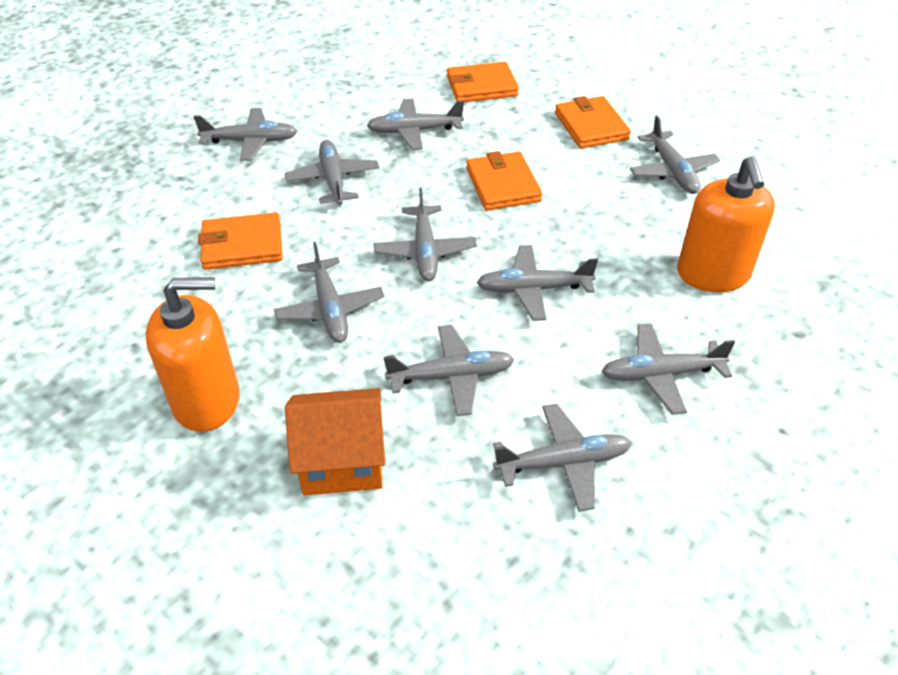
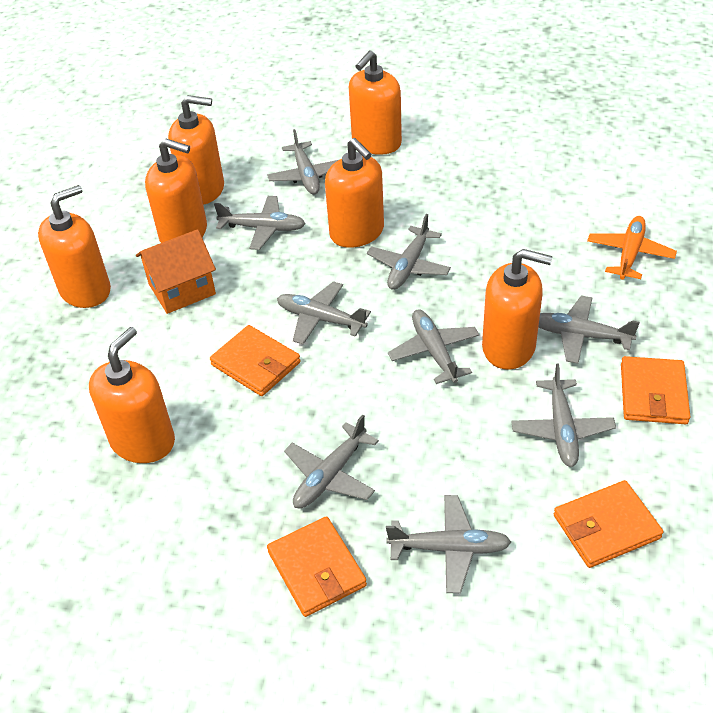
grey plane: 10 -> 9
orange plane: 0 -> 1
orange soap dispenser: 2 -> 7

